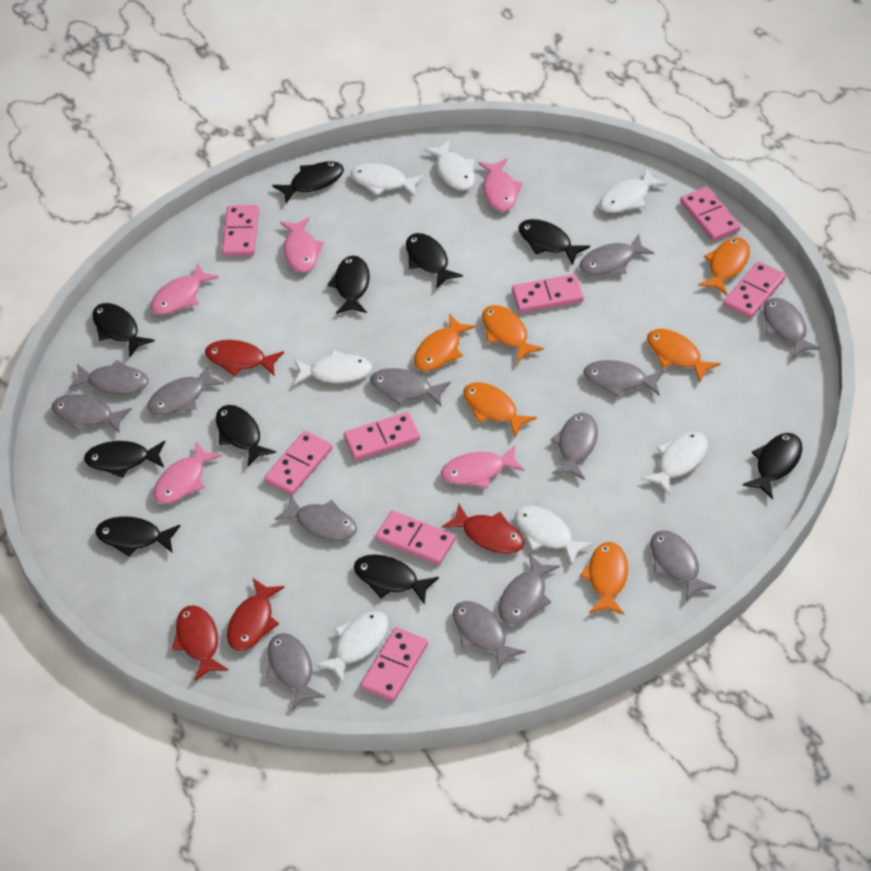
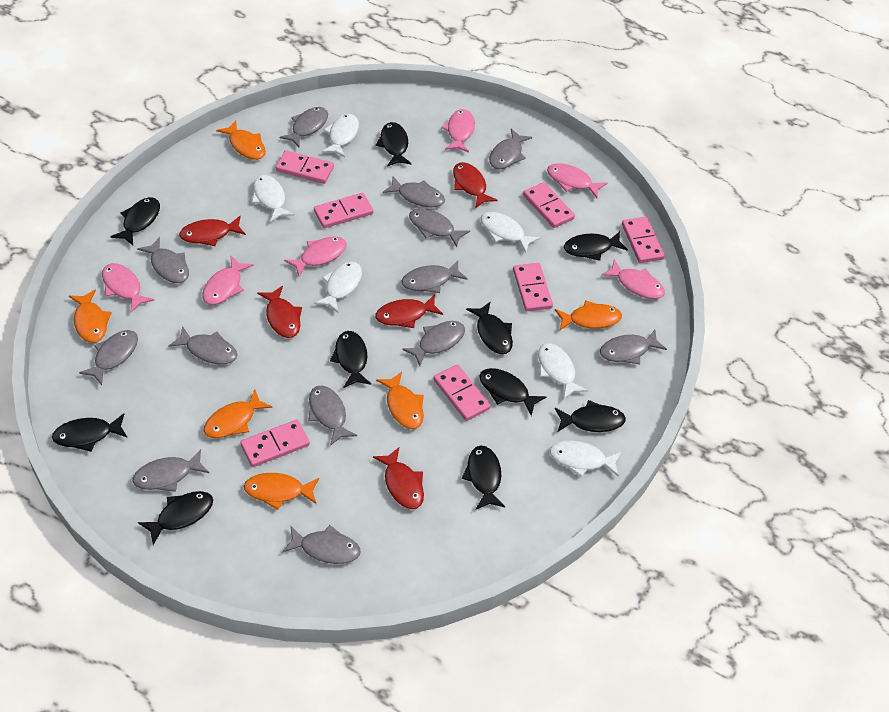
pink domino: 8 -> 7
pink fish: 5 -> 6
red fish: 4 -> 5
white fish: 7 -> 6

